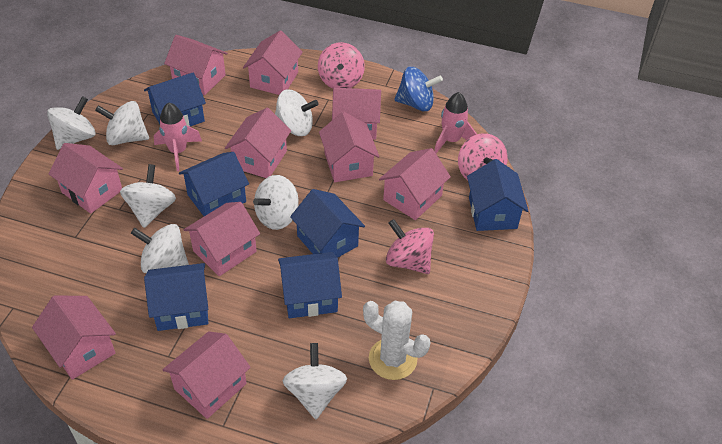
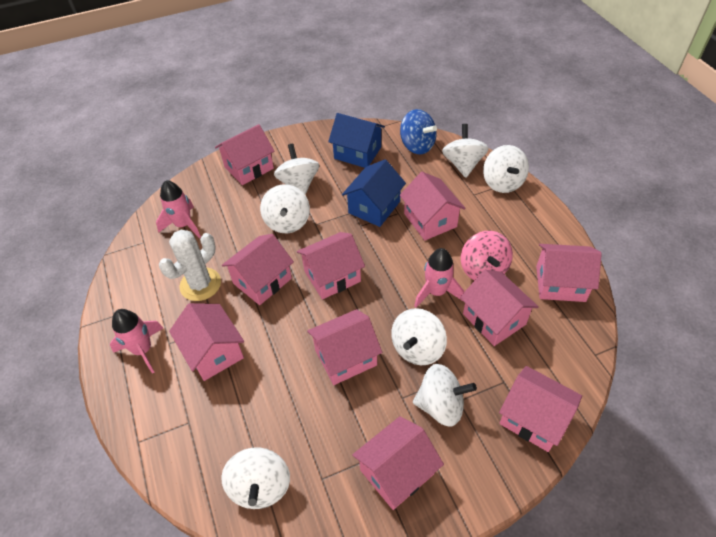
blue house: 6 -> 2
pink rocket: 2 -> 3
pink spinning top: 3 -> 1

